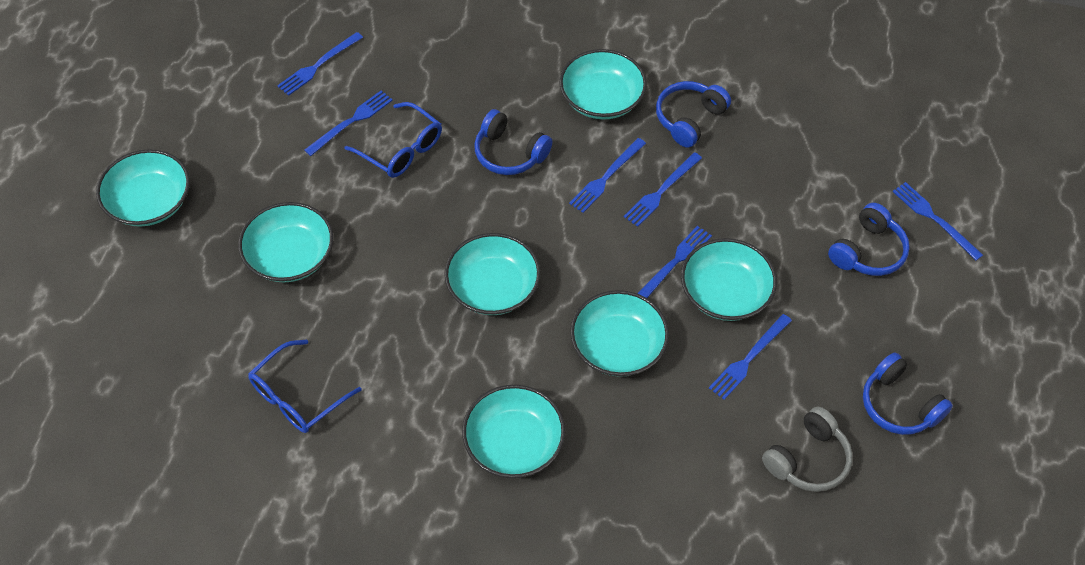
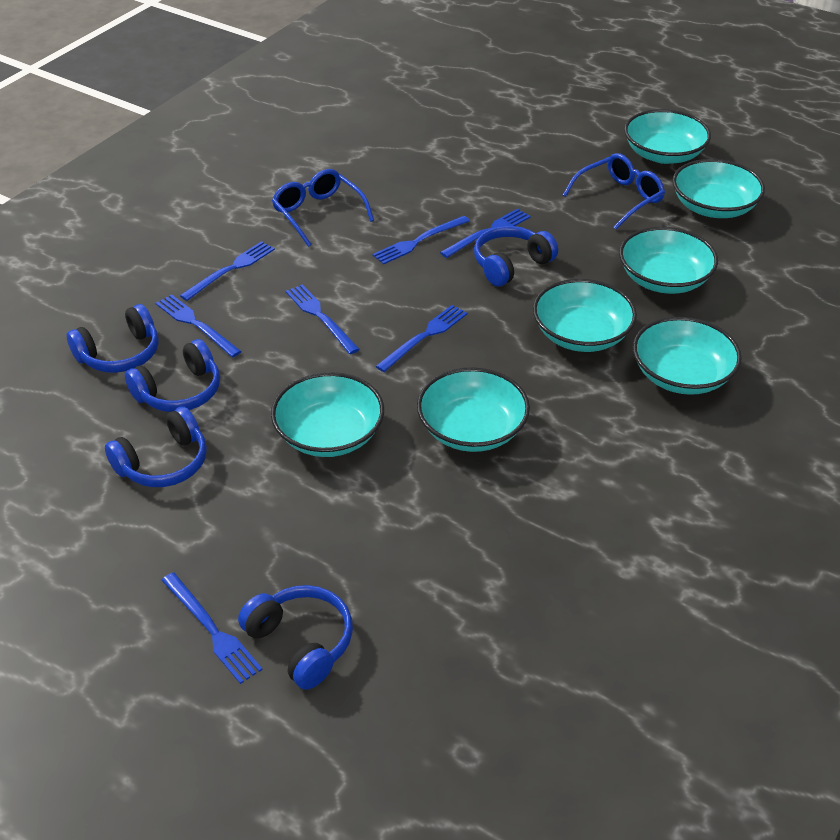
blue headphones: 4 -> 5
grey headphones: 1 -> 0

